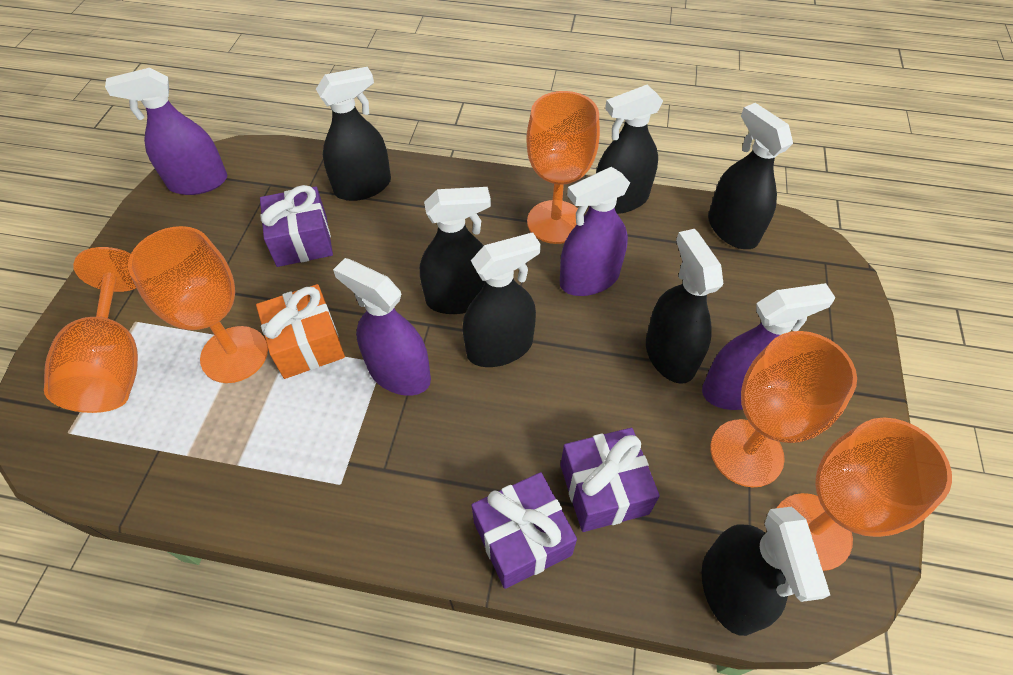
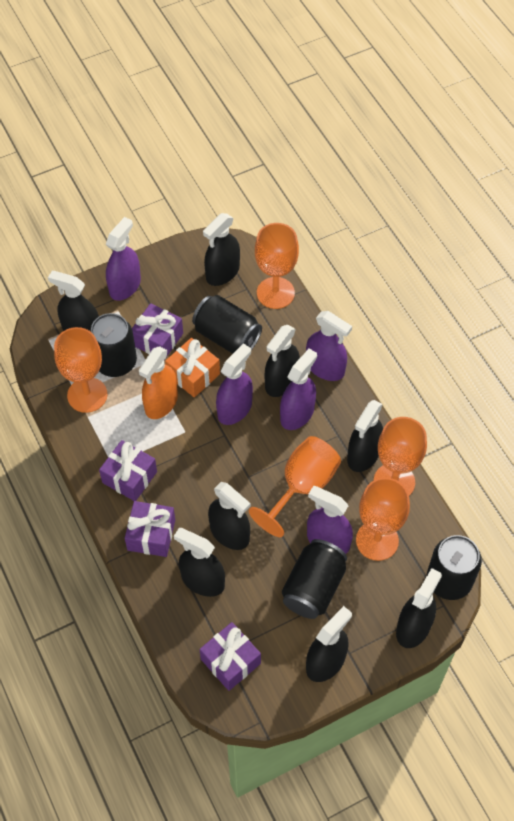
black can: 0 -> 4
black spray bottle: 7 -> 8
orange spray bottle: 0 -> 1
purple gift: 3 -> 4
purple spray bottle: 4 -> 5

